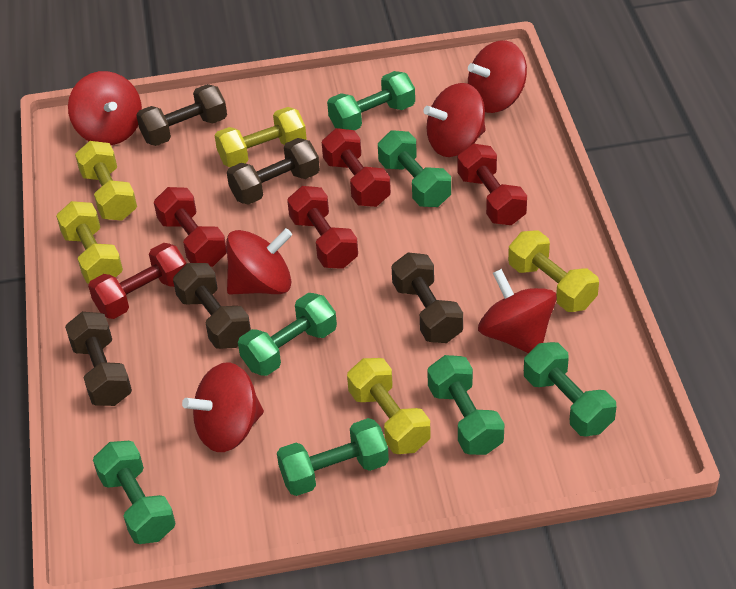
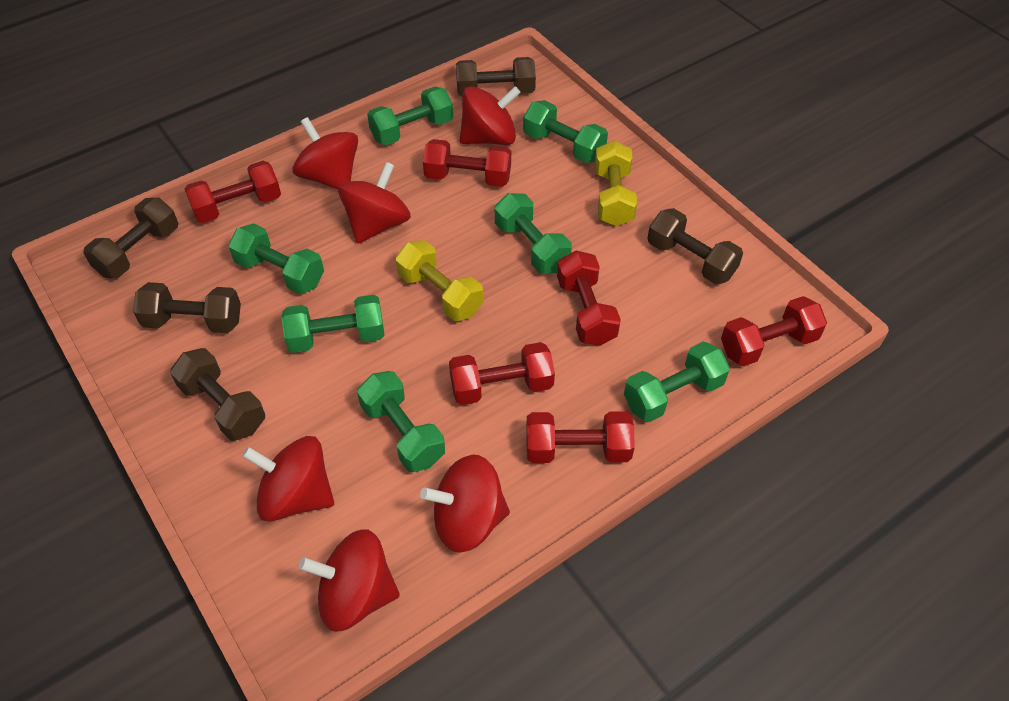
red dumbbell: 5 -> 6
yellow dumbbell: 5 -> 2

